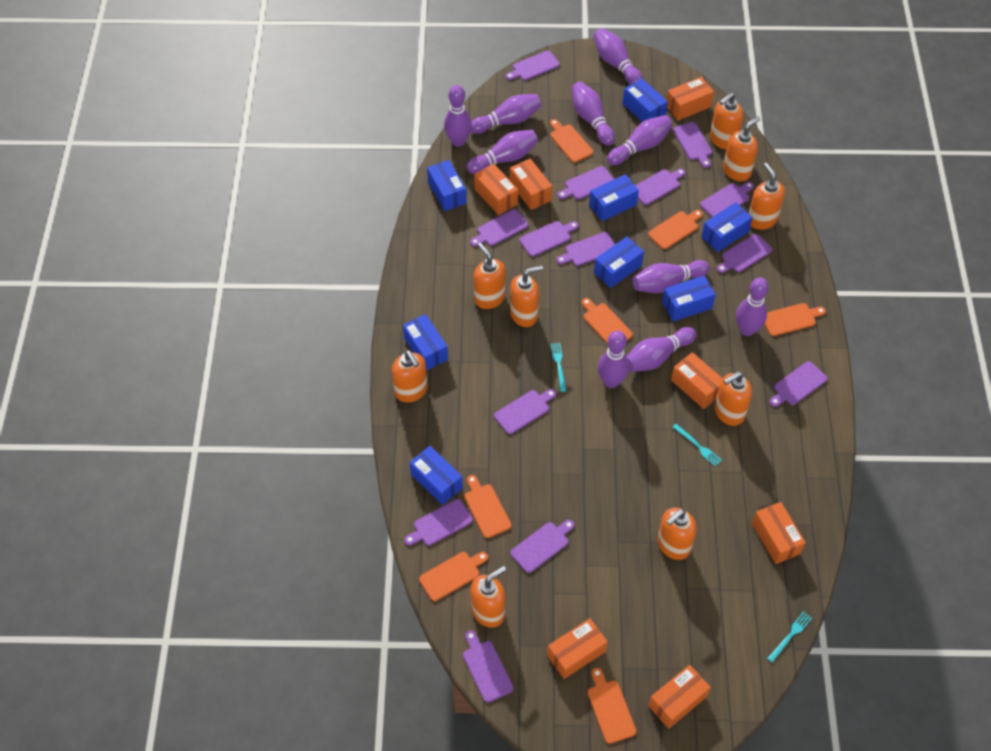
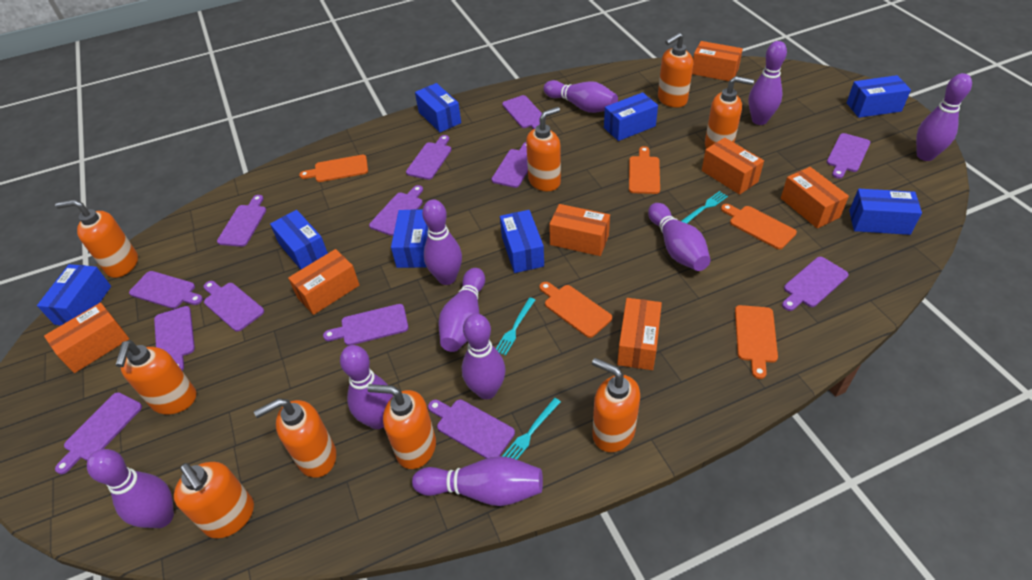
orange cutting board: 7 -> 5
purple cutting board: 14 -> 13

